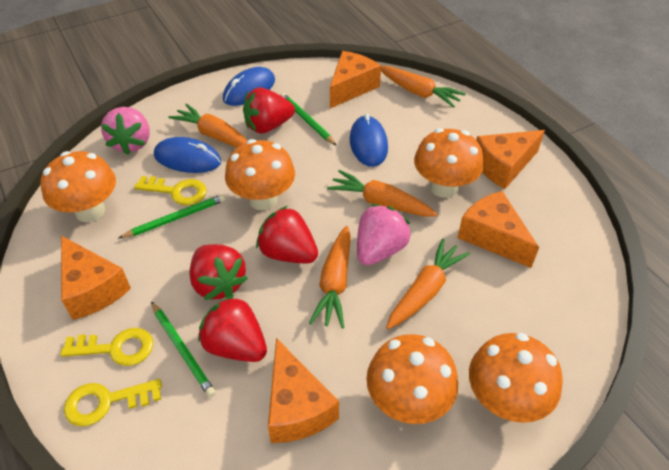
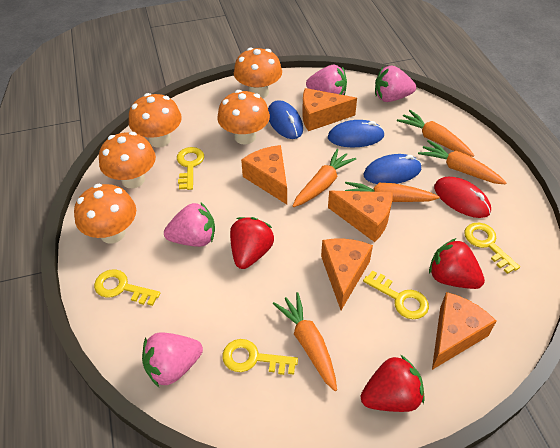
green pencil: 3 -> 0
pink strawberry: 2 -> 4
red mouse: 0 -> 1
red strawberry: 4 -> 3
yellow key: 3 -> 5

